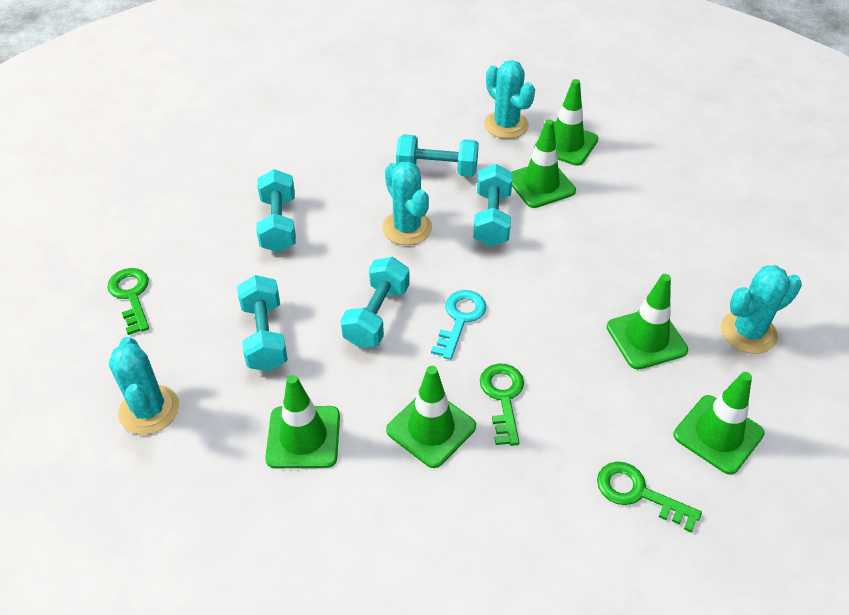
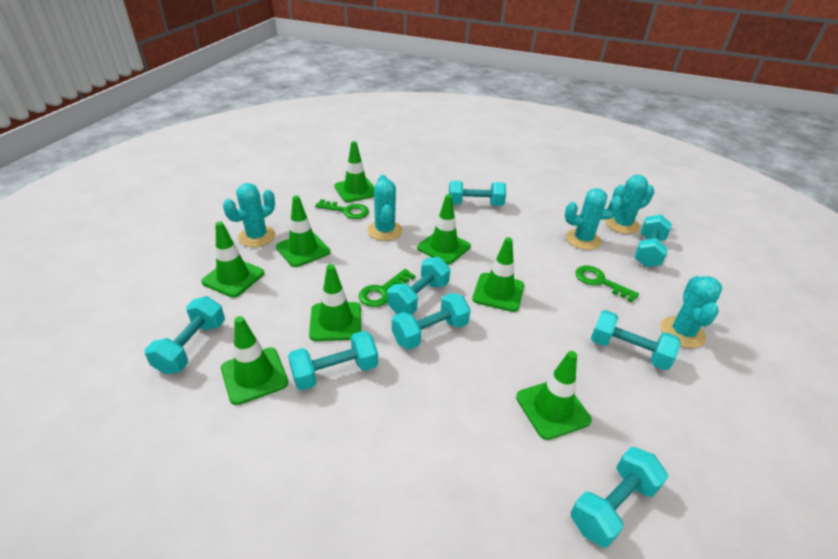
green traffic cone: 6 -> 8
turquoise cactus: 4 -> 5
turquoise dumbbell: 5 -> 8
turquoise key: 1 -> 0

